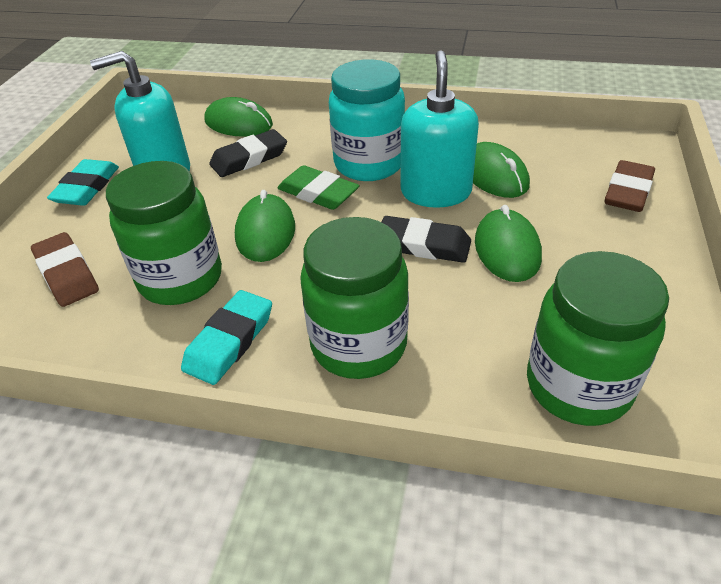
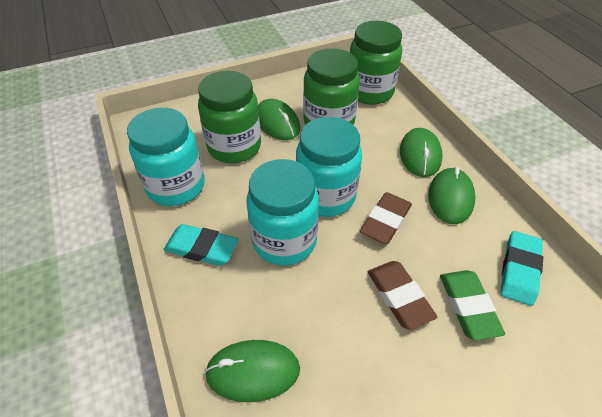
black eraser: 2 -> 0
turquoise jar: 1 -> 3
turquoise soap dispenser: 2 -> 0

